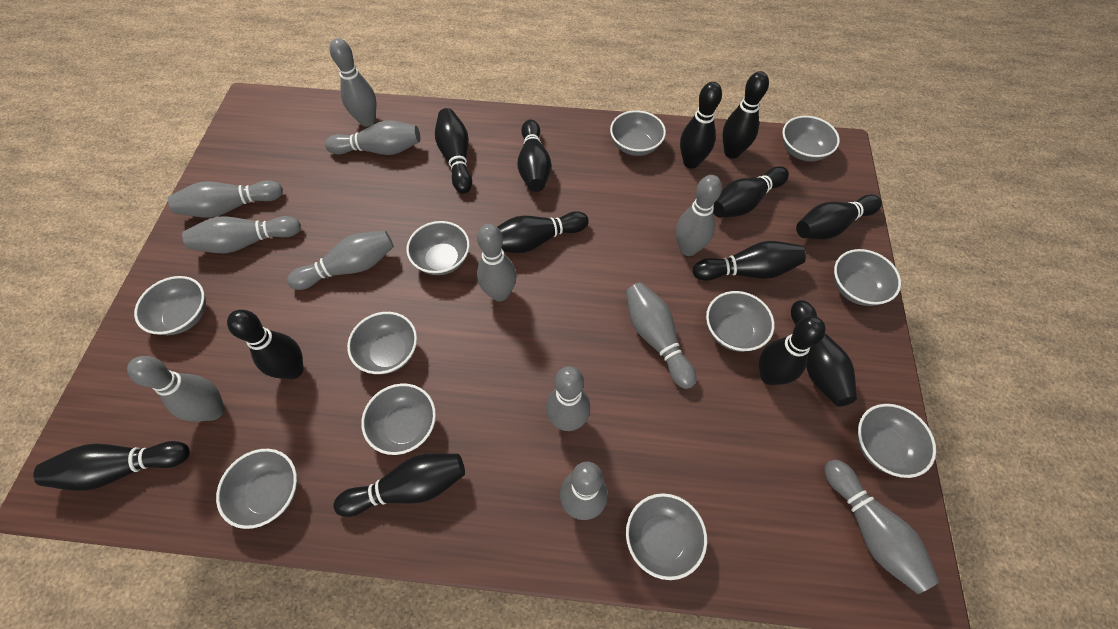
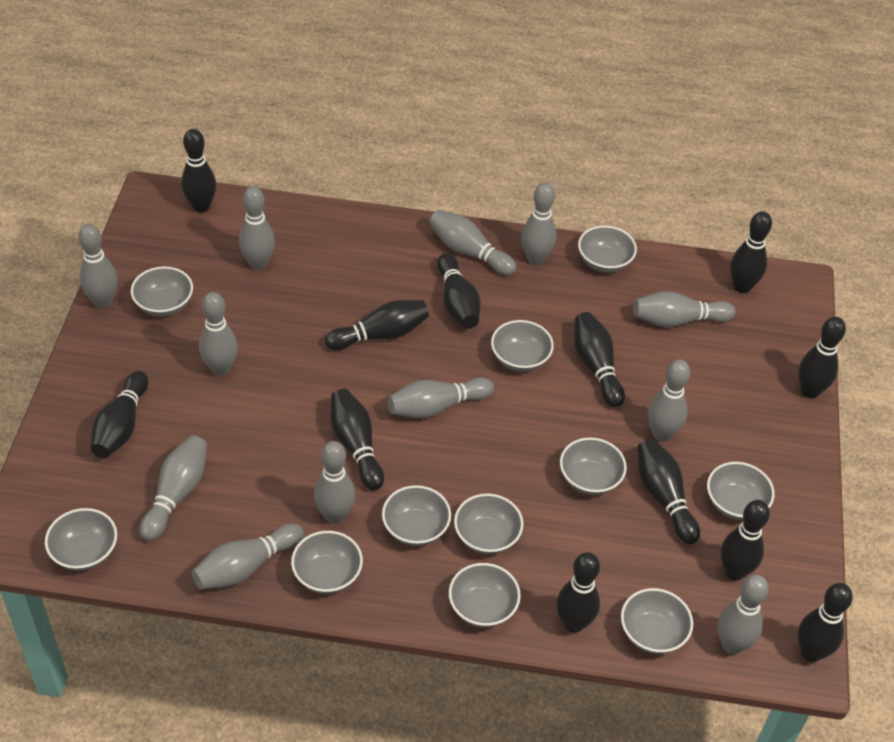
black bowling pin: 13 -> 12

